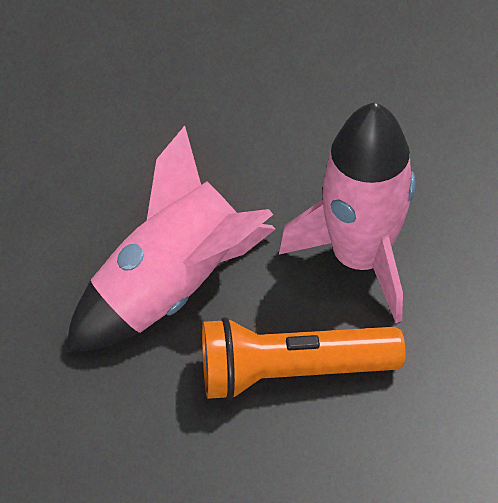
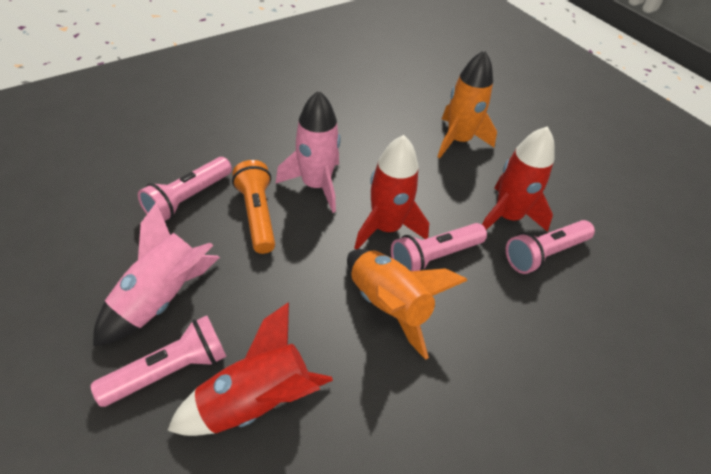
orange rocket: 0 -> 2
pink flashlight: 0 -> 4
red rocket: 0 -> 3

